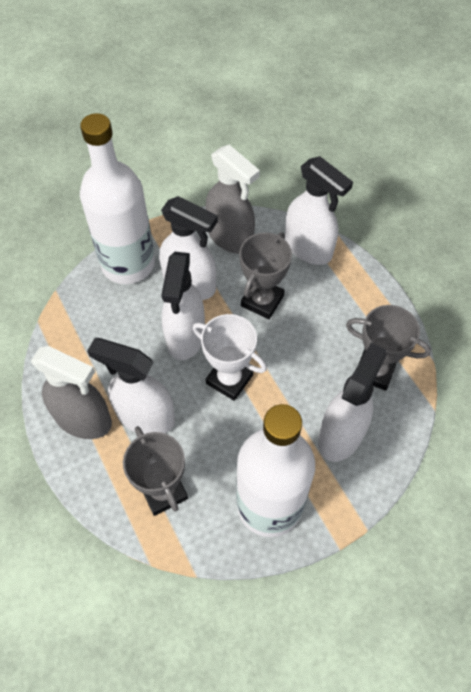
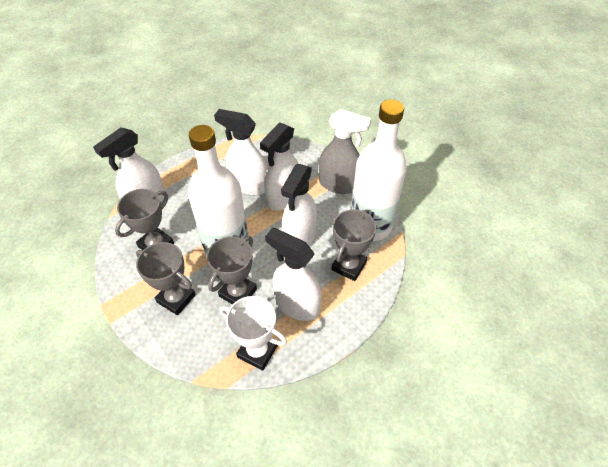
grey spray bottle: 2 -> 1
grey trophy: 3 -> 4

